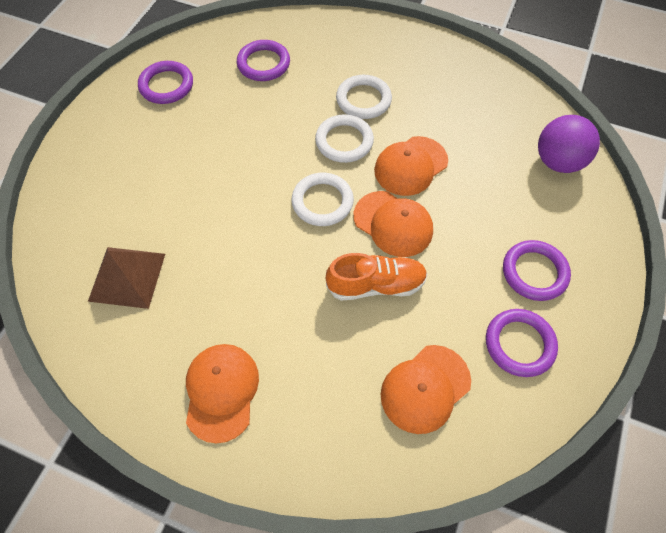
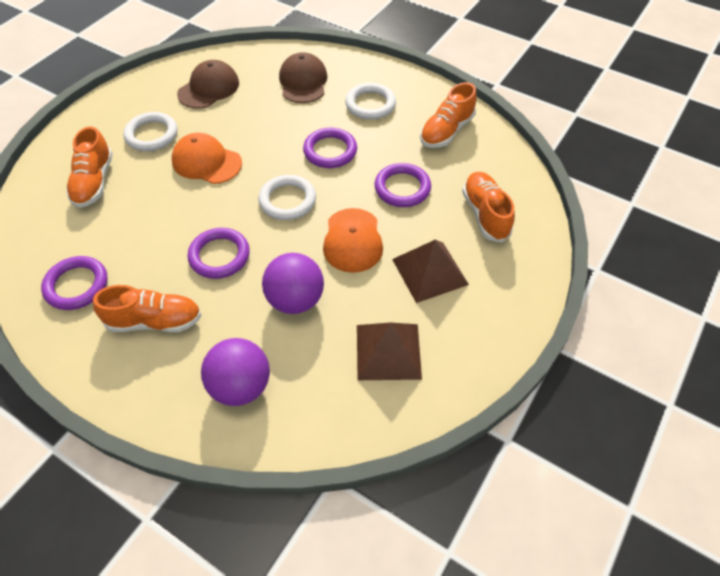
brown cap: 0 -> 2
brown pyramid: 1 -> 2
orange cap: 4 -> 2
orange shoe: 1 -> 4
purple ball: 1 -> 2

